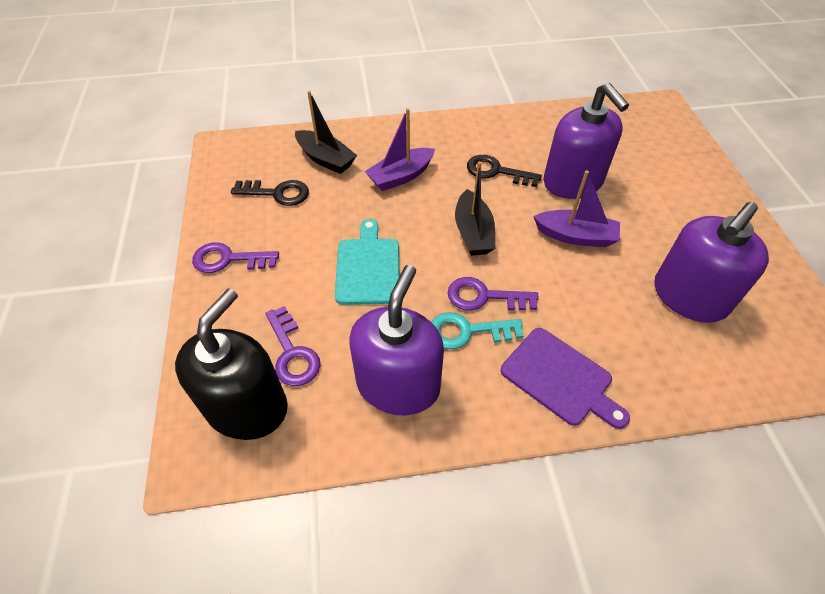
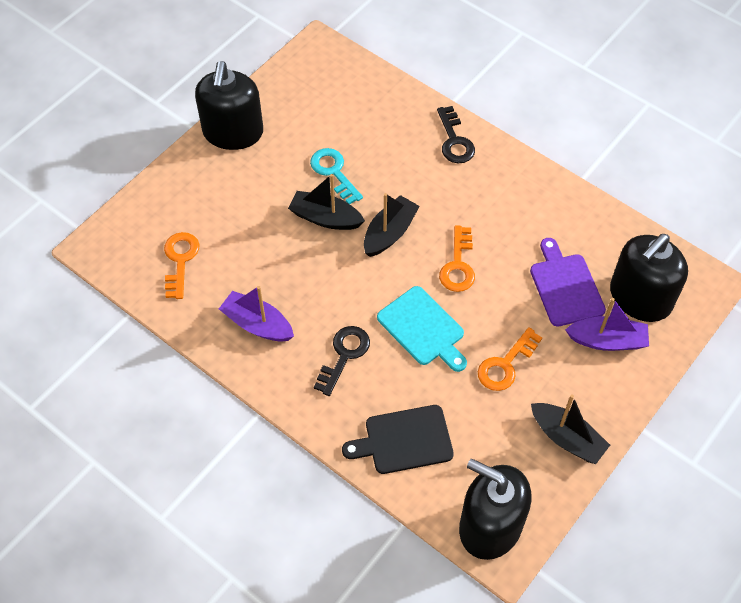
black boat: 2 -> 3
black cutting board: 0 -> 1
black soap dispenser: 1 -> 3
orange key: 0 -> 3
purple key: 3 -> 0
purple soap dispenser: 3 -> 0

